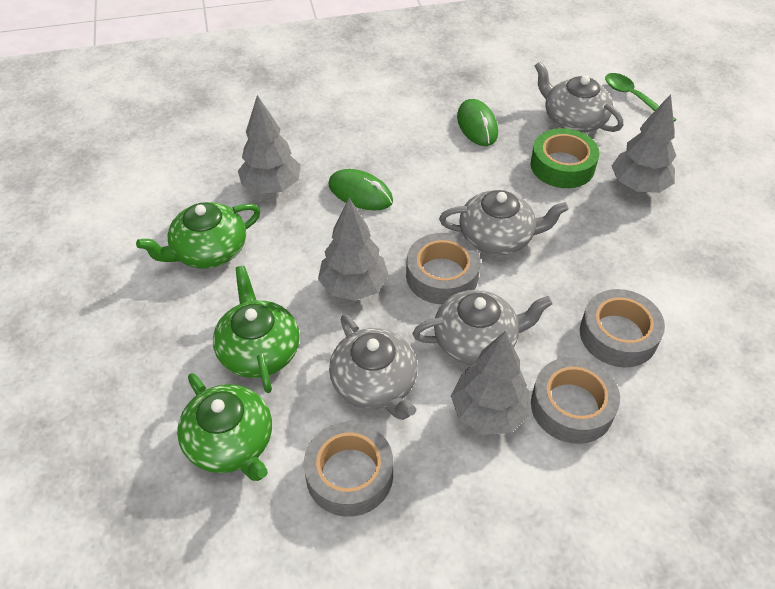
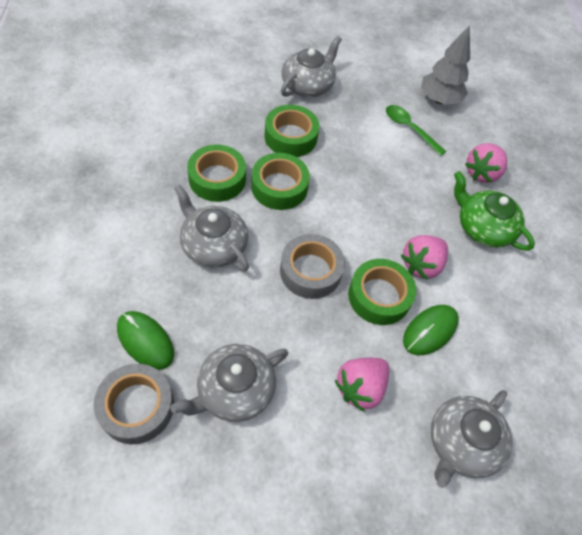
green tape: 1 -> 4
green teapot: 3 -> 1
grey tape: 4 -> 2
grey tree: 4 -> 1
pink strawberry: 0 -> 3

